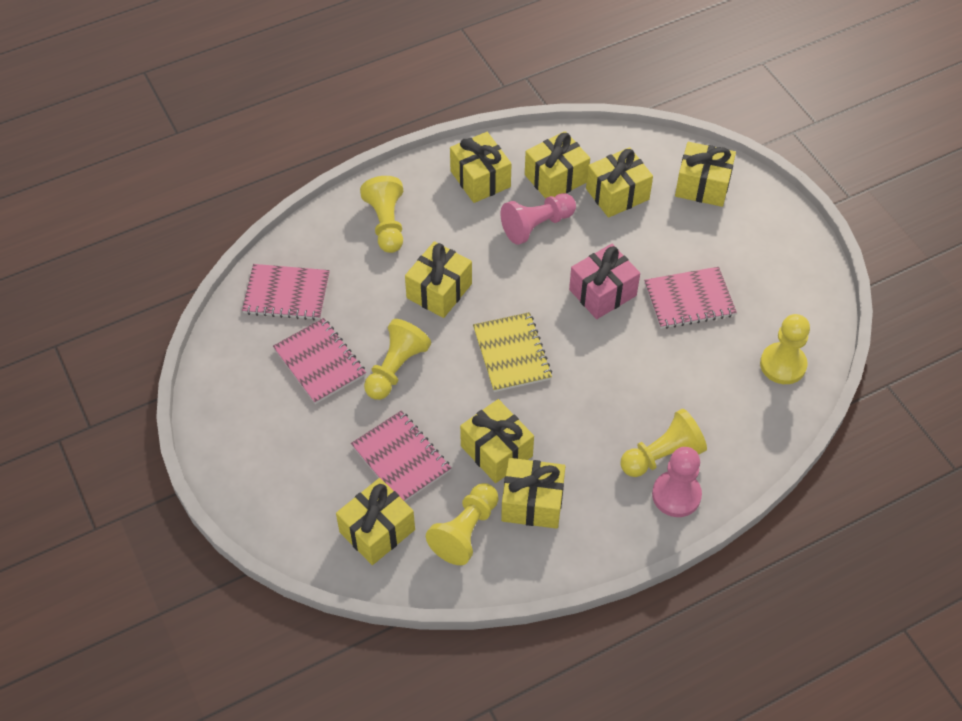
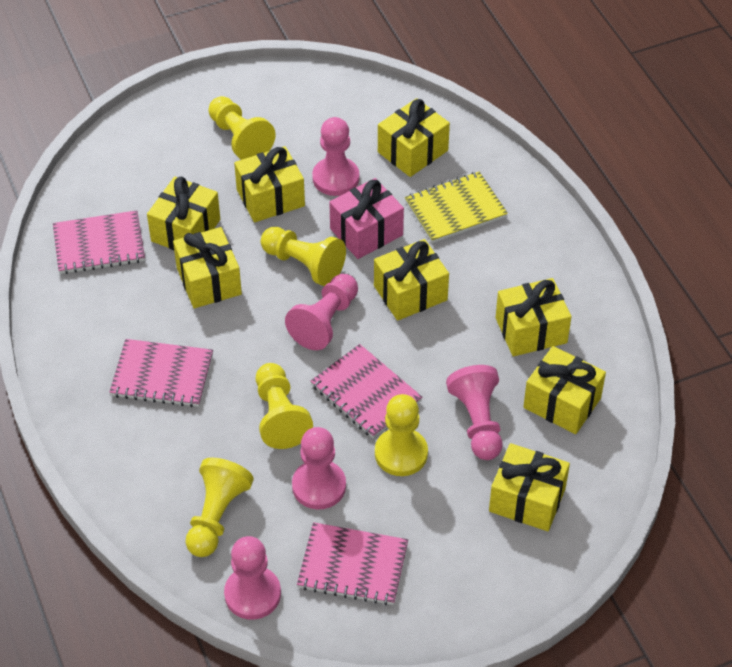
pink pawn: 2 -> 5

